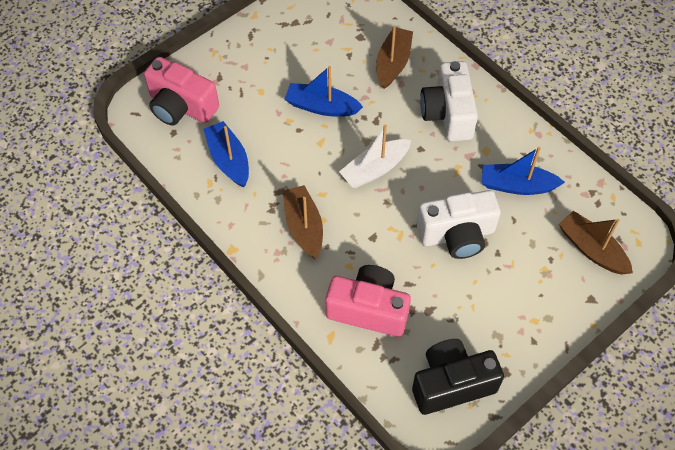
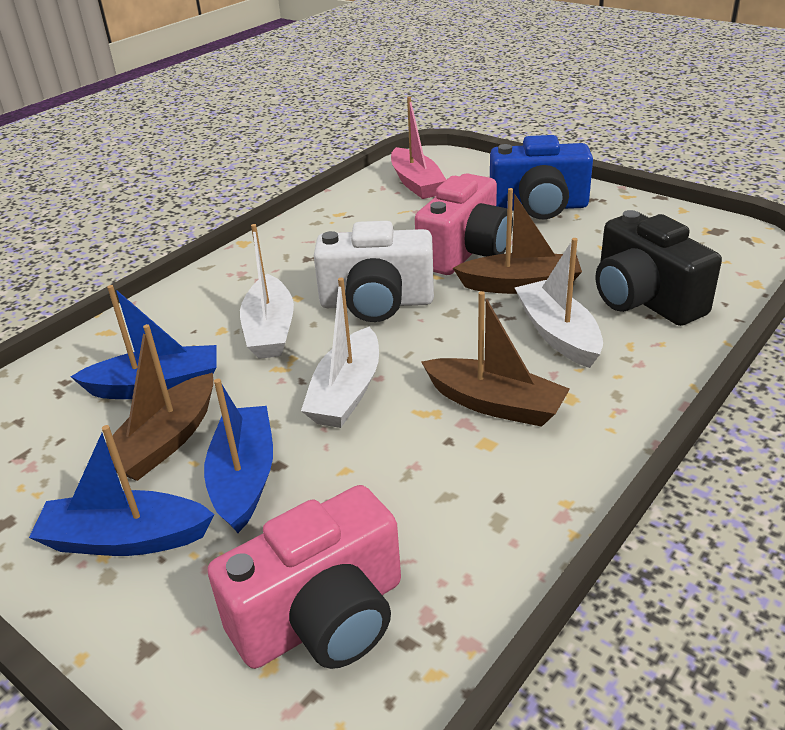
blue camera: 0 -> 1
pink boat: 0 -> 1
white boat: 1 -> 3
white camera: 2 -> 1

